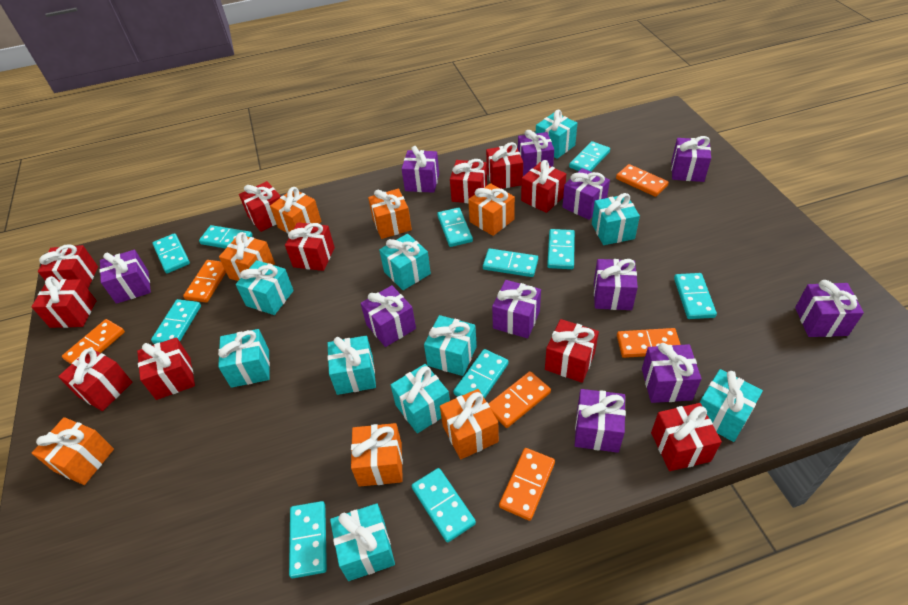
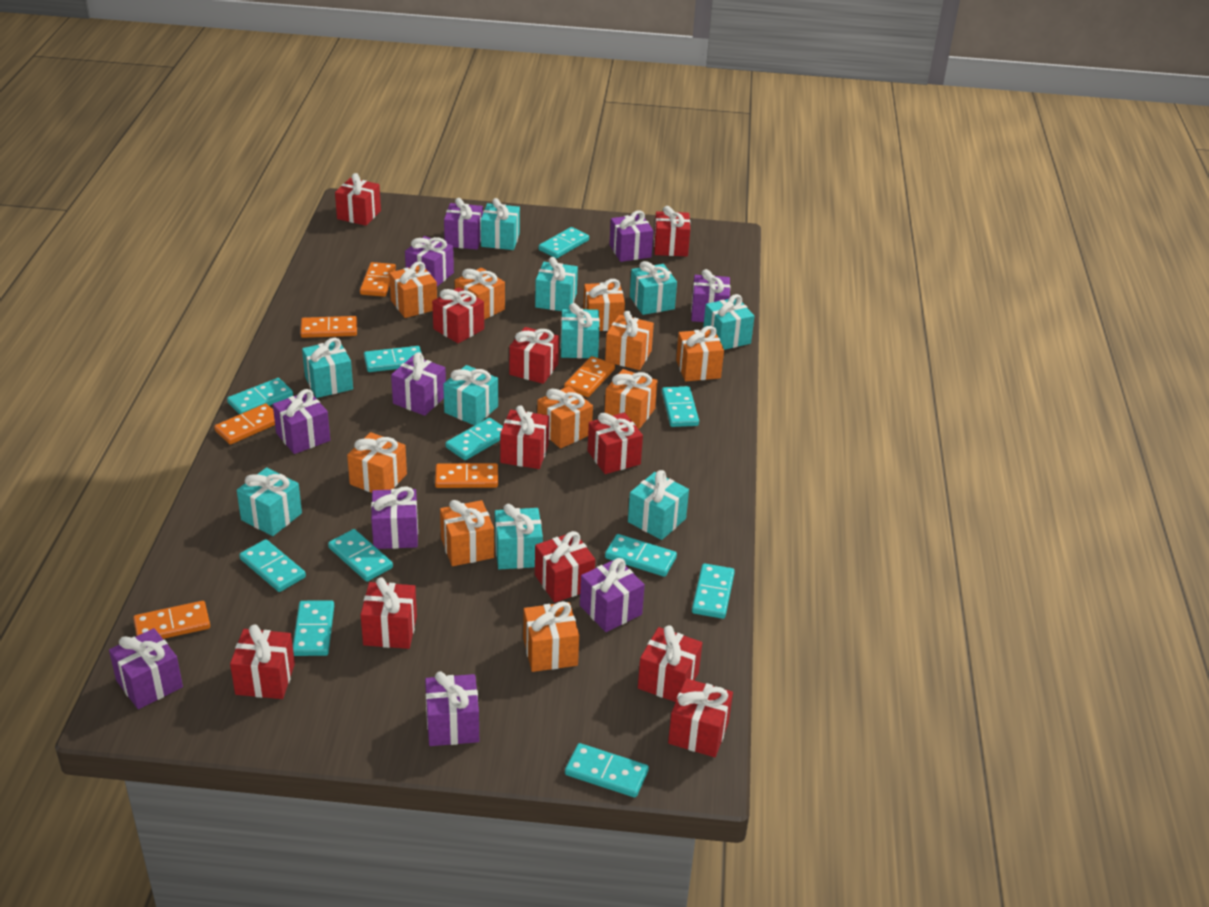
orange gift: 7 -> 10
purple gift: 11 -> 10

